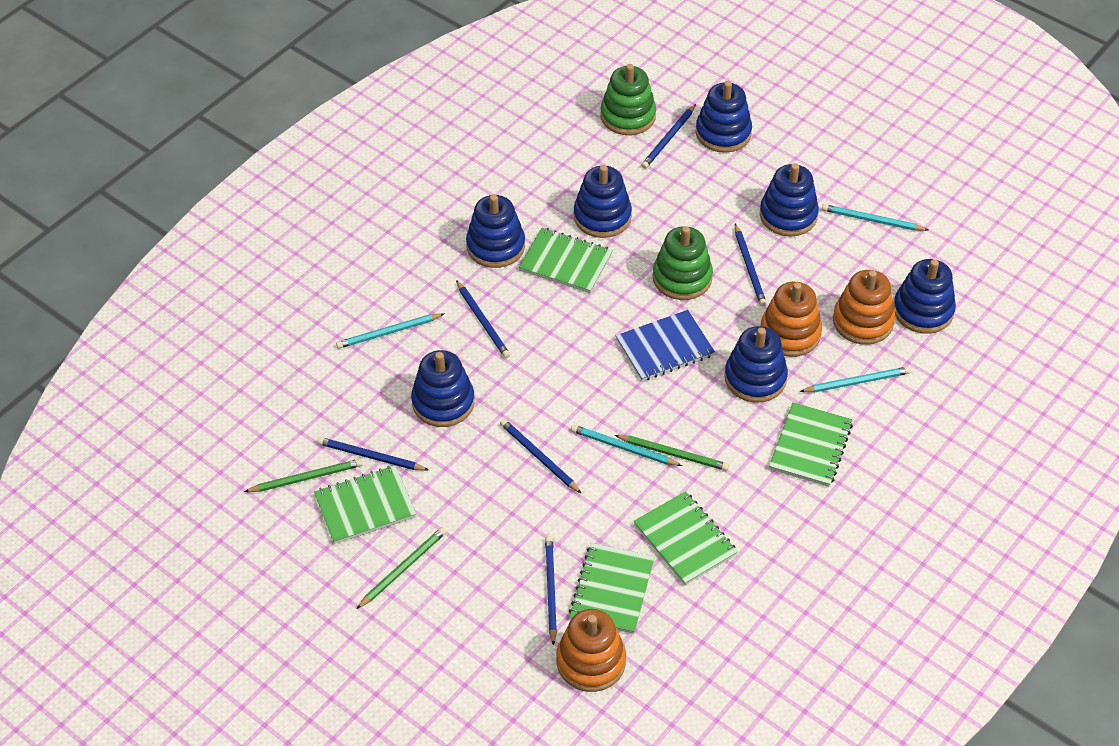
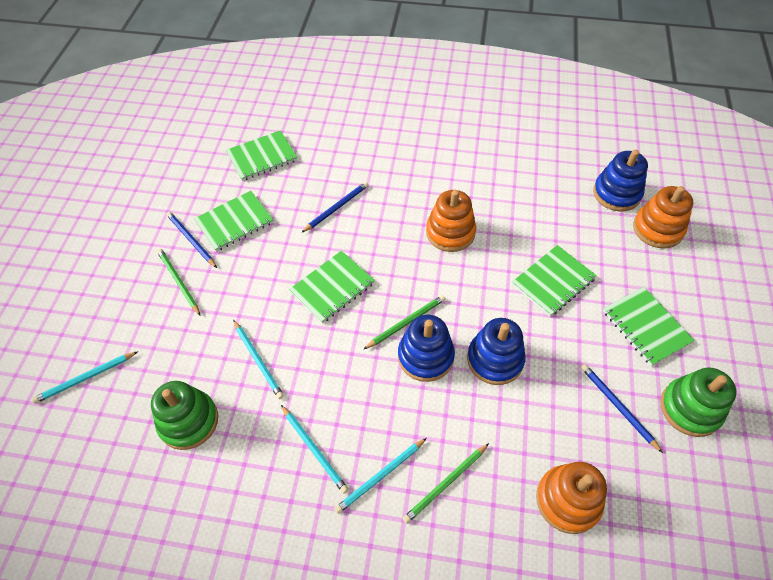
blue notebook: 1 -> 0
blue pencil: 6 -> 3
blue stacking toy: 7 -> 3

